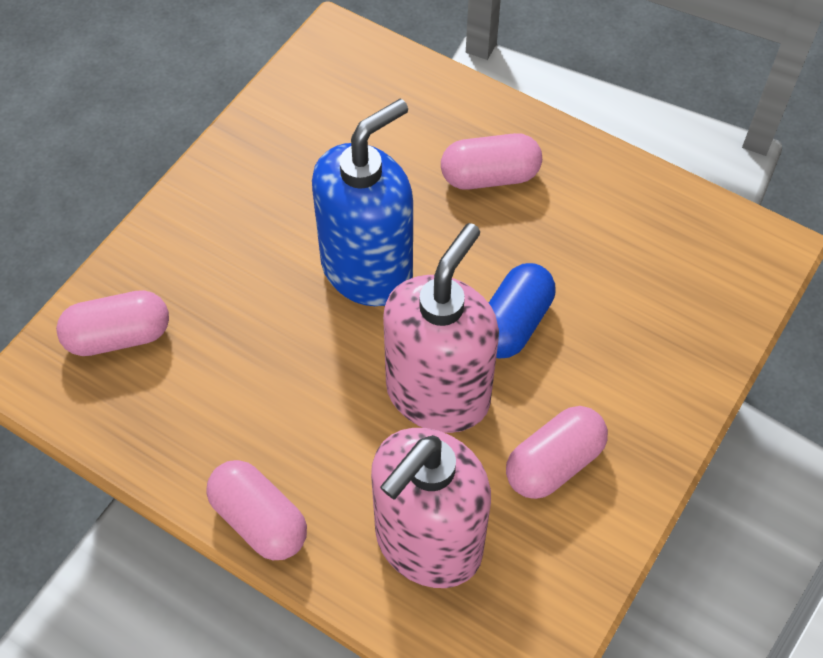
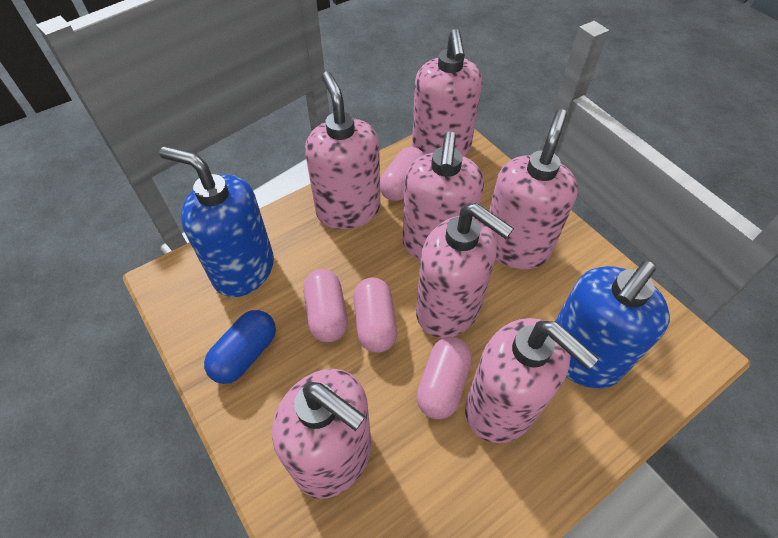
blue soap dispenser: 1 -> 2
pink soap dispenser: 2 -> 7

